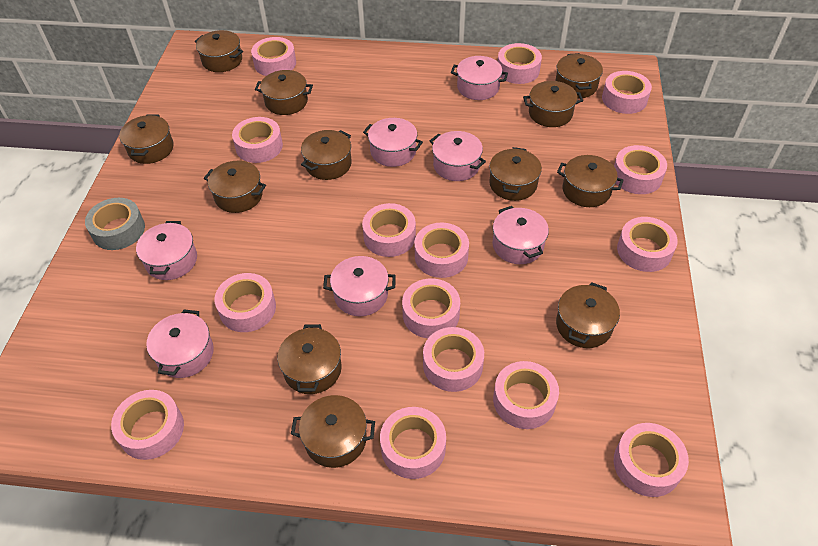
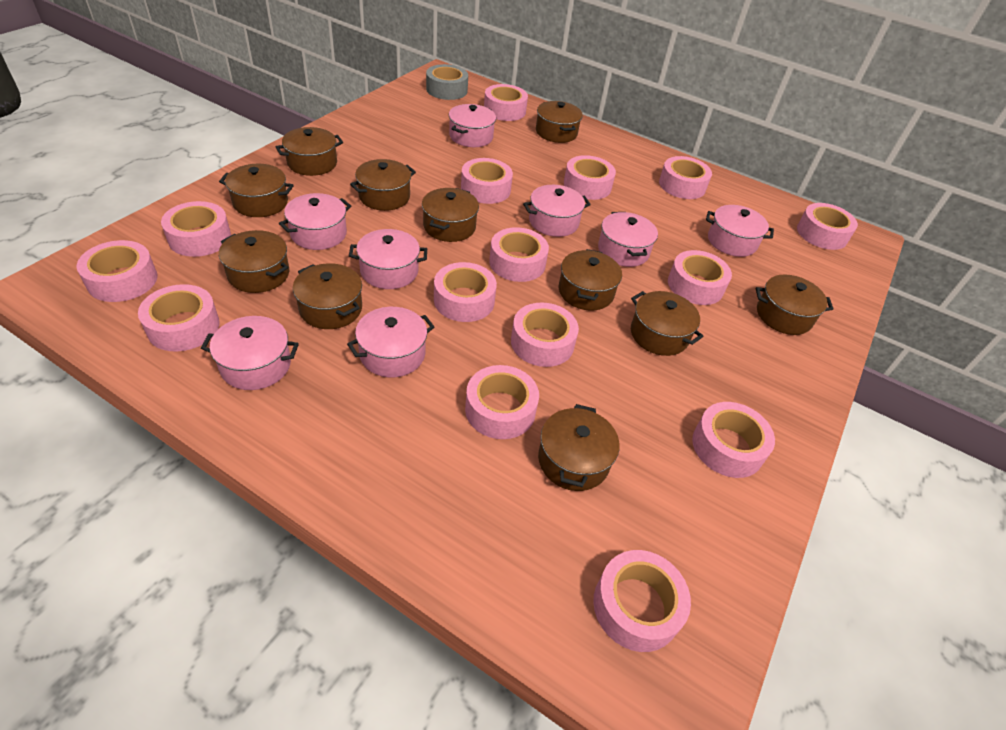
brown pot: 12 -> 11
pink pot: 7 -> 8

